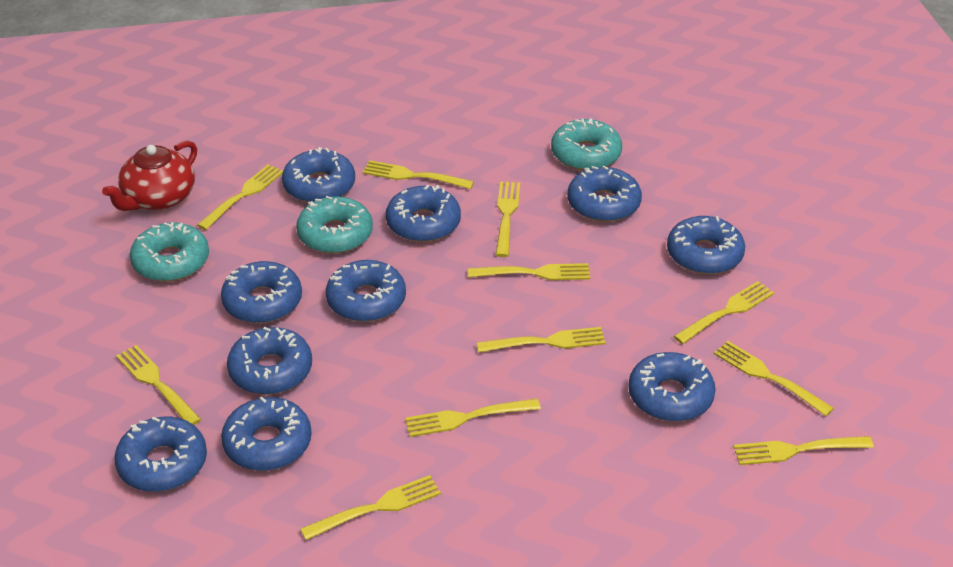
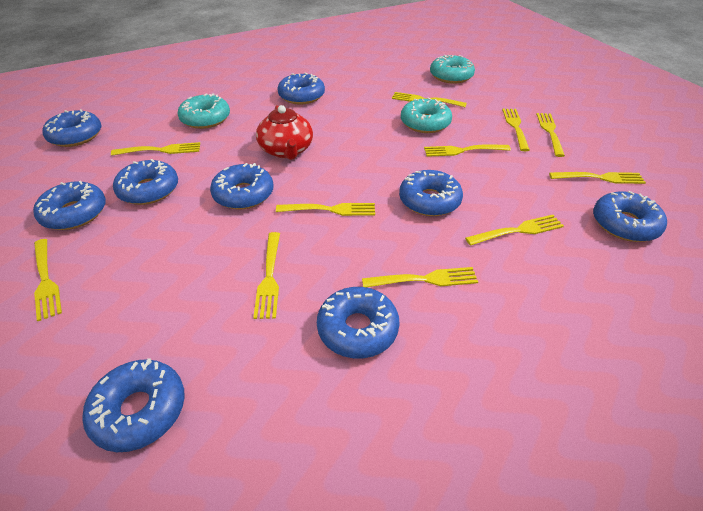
blue donut: 10 -> 9

